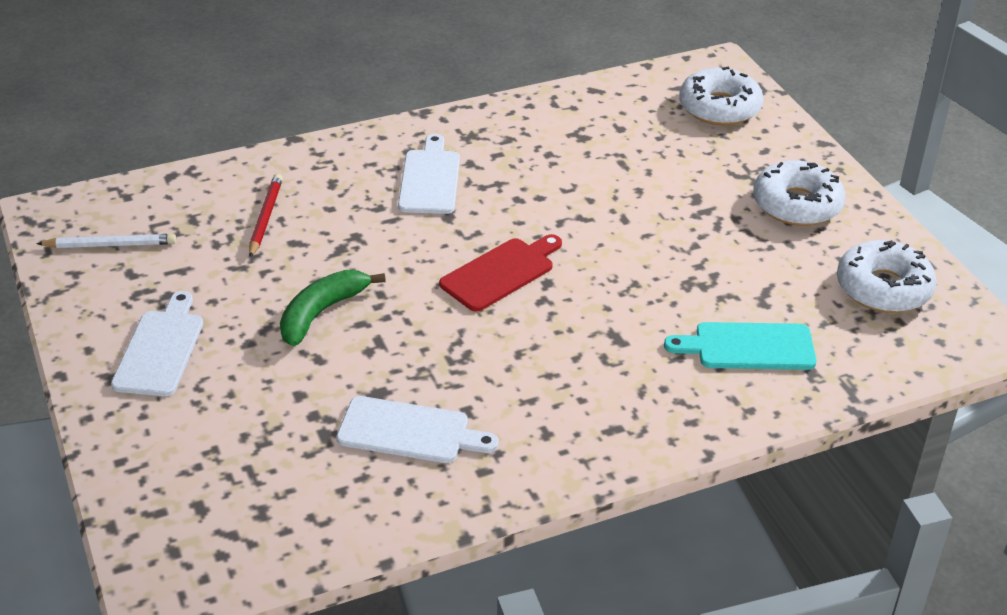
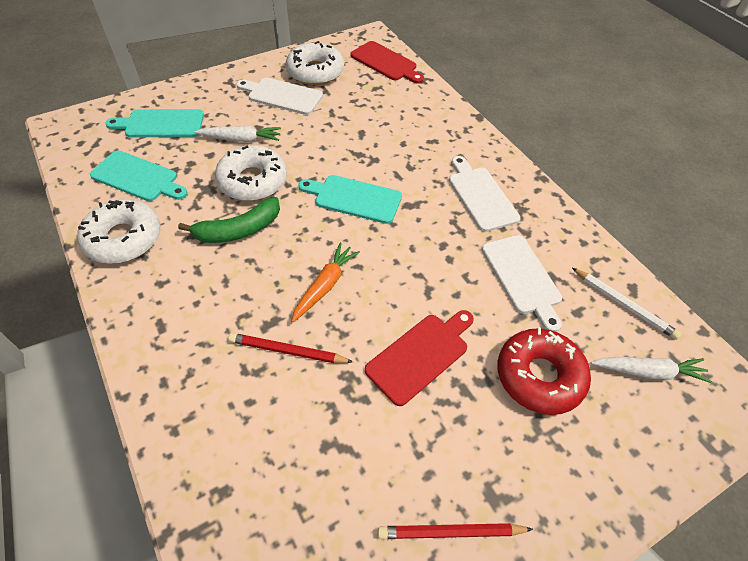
orange carrot: 0 -> 1
red cutting board: 1 -> 2
red donut: 0 -> 1
red pencil: 1 -> 2
turquoise cutting board: 1 -> 3
white carrot: 0 -> 2

